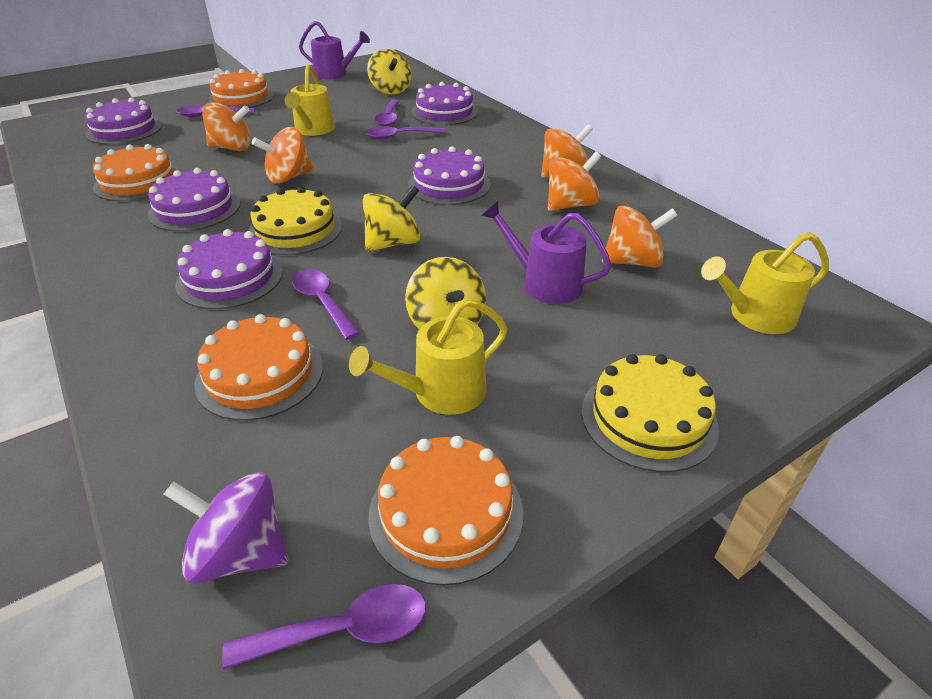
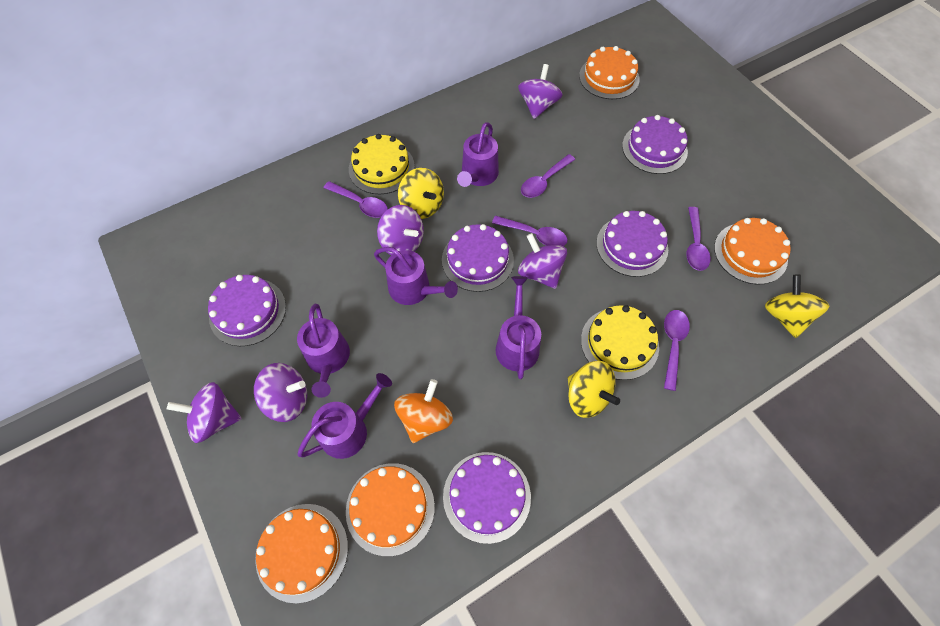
orange spinning top: 5 -> 1
purple spinning top: 1 -> 5
purple watering can: 2 -> 5
yellow watering can: 3 -> 0

